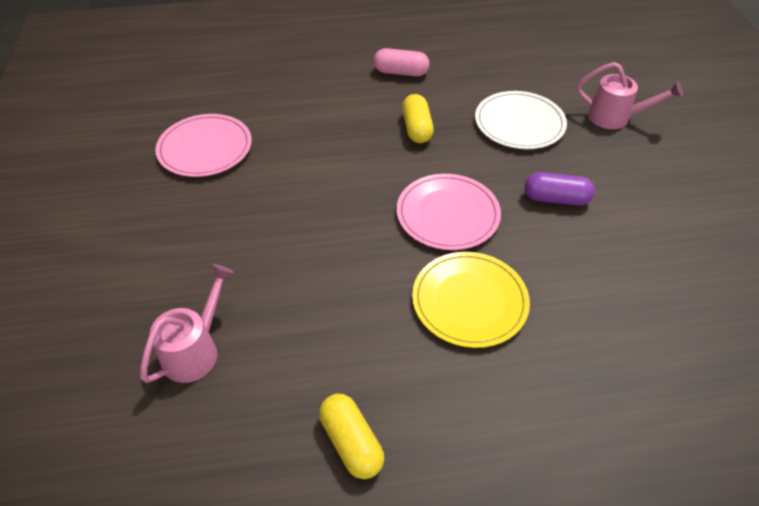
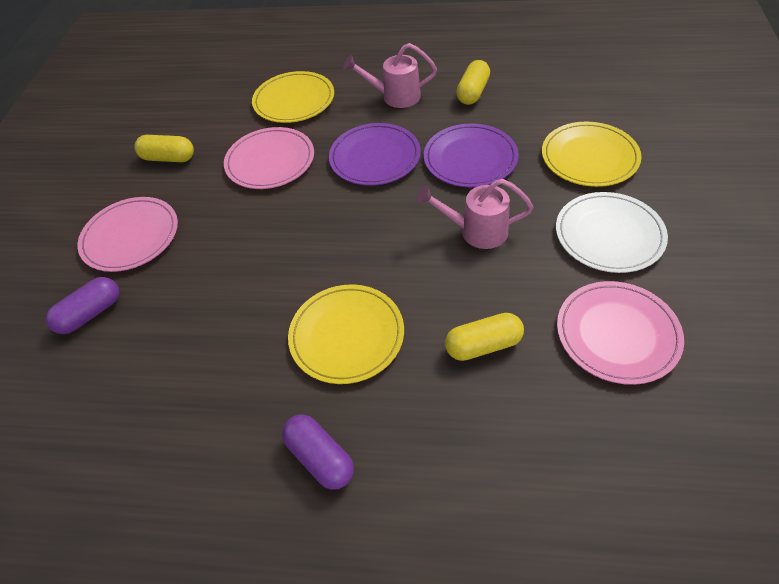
pink capsule: 1 -> 0
pink plate: 2 -> 3
purple capsule: 1 -> 2
purple plate: 0 -> 2
yellow capsule: 2 -> 3
yellow plate: 1 -> 3

